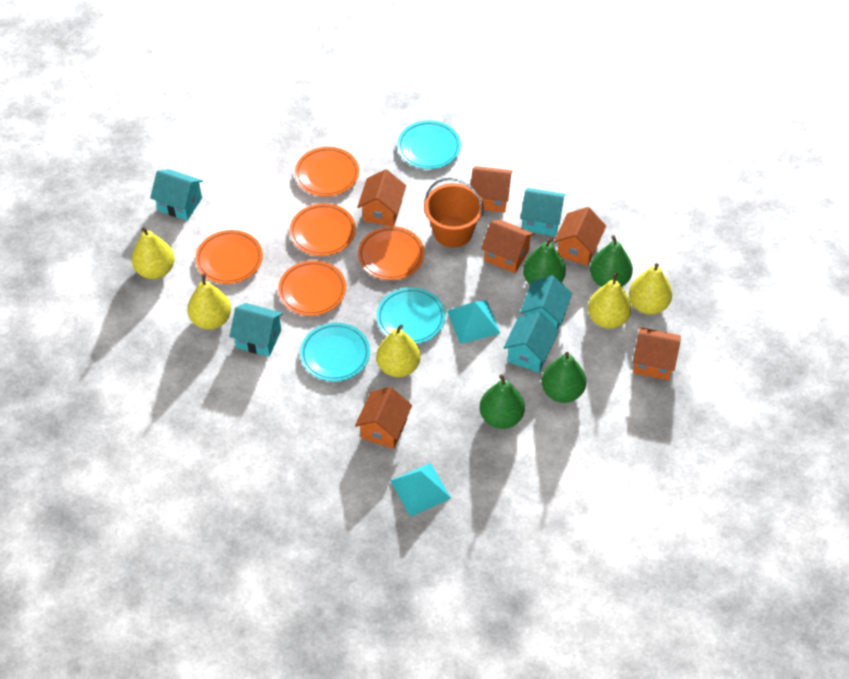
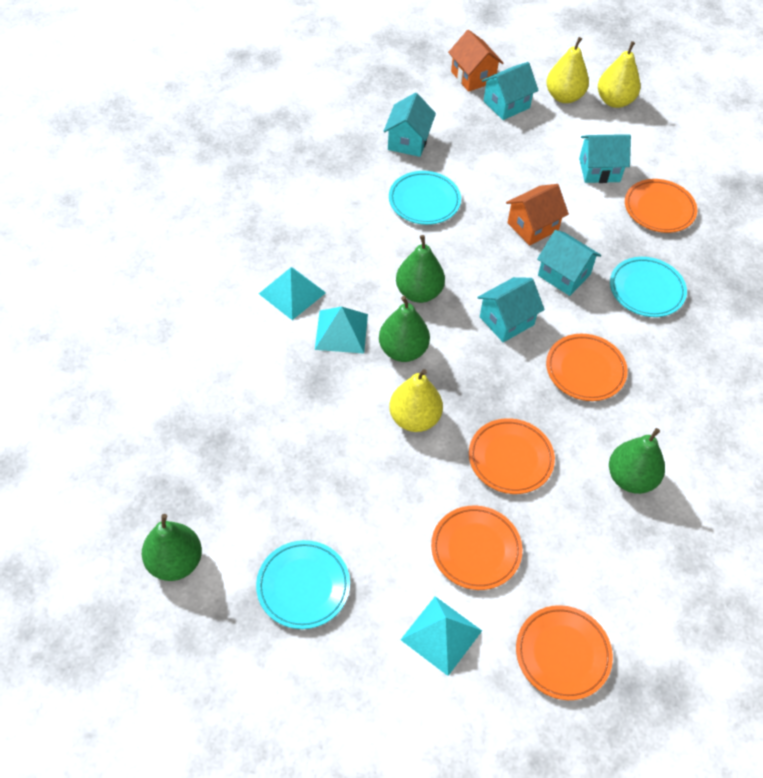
orange bucket: 1 -> 0
orange house: 6 -> 2
turquoise pyramid: 2 -> 3
yellow pear: 5 -> 3

